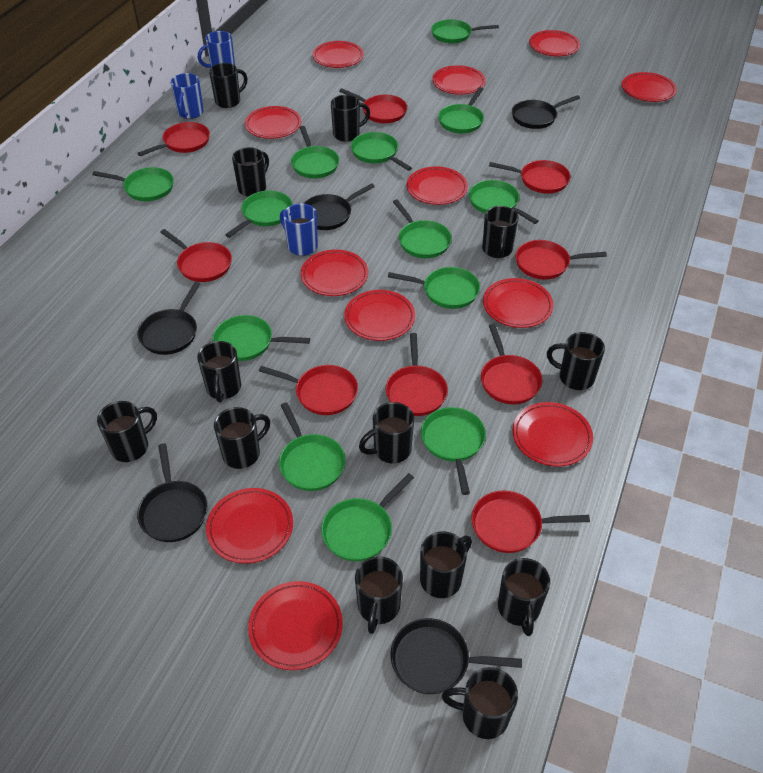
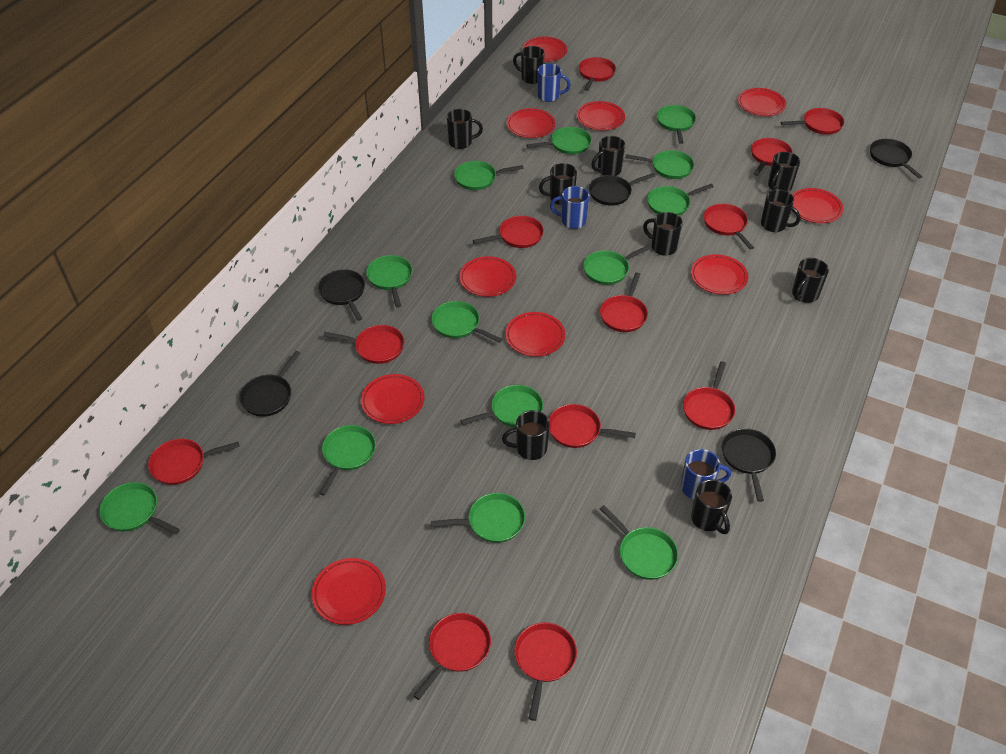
black mug: 13 -> 10
red pan: 9 -> 12
red plate: 12 -> 10

